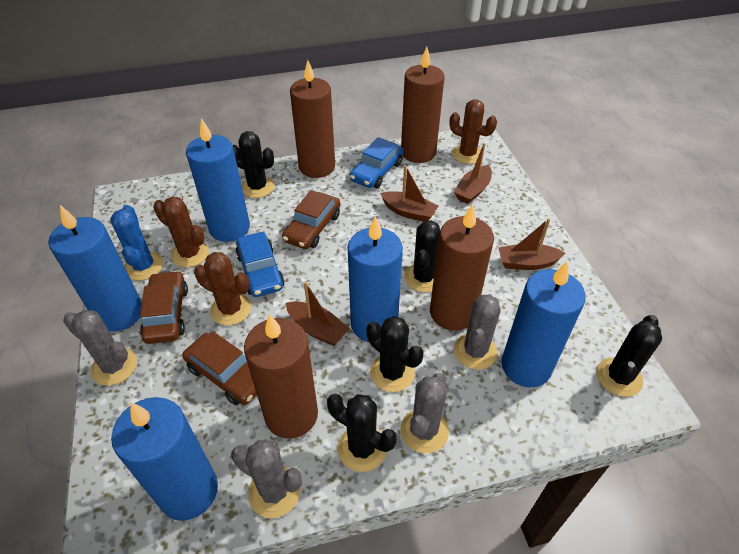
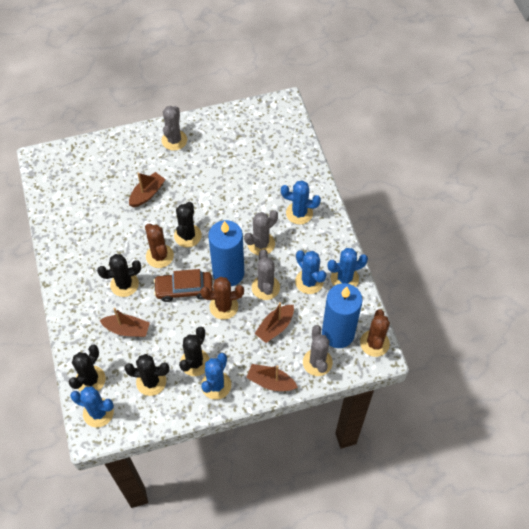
blue cactus: 1 -> 5
blue candle: 5 -> 2
blue car: 2 -> 0
brown candle: 4 -> 0
brown car: 3 -> 1

